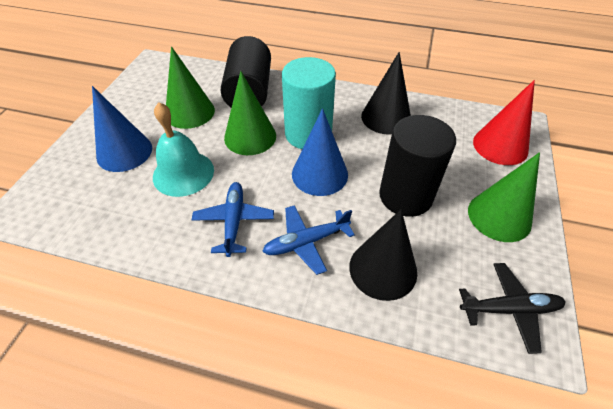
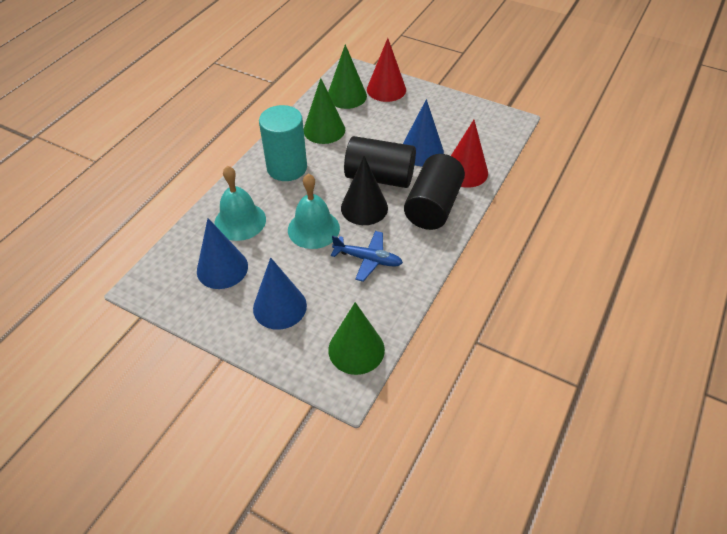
black cone: 2 -> 1
black plane: 1 -> 0
blue cone: 2 -> 3
blue plane: 2 -> 1
red cone: 1 -> 2
turquoise bell: 1 -> 2

